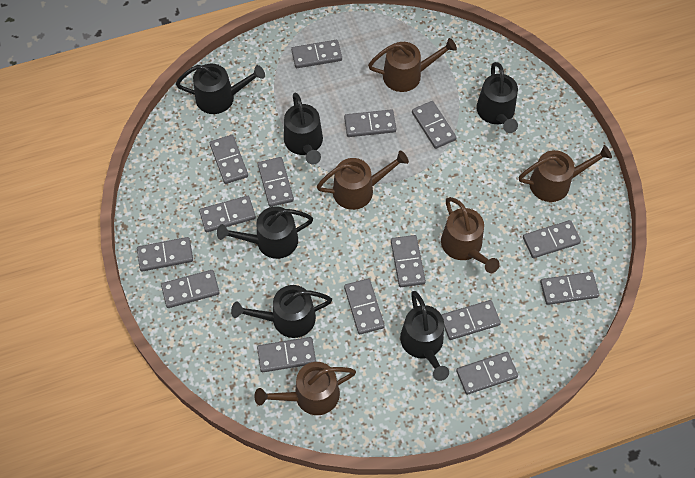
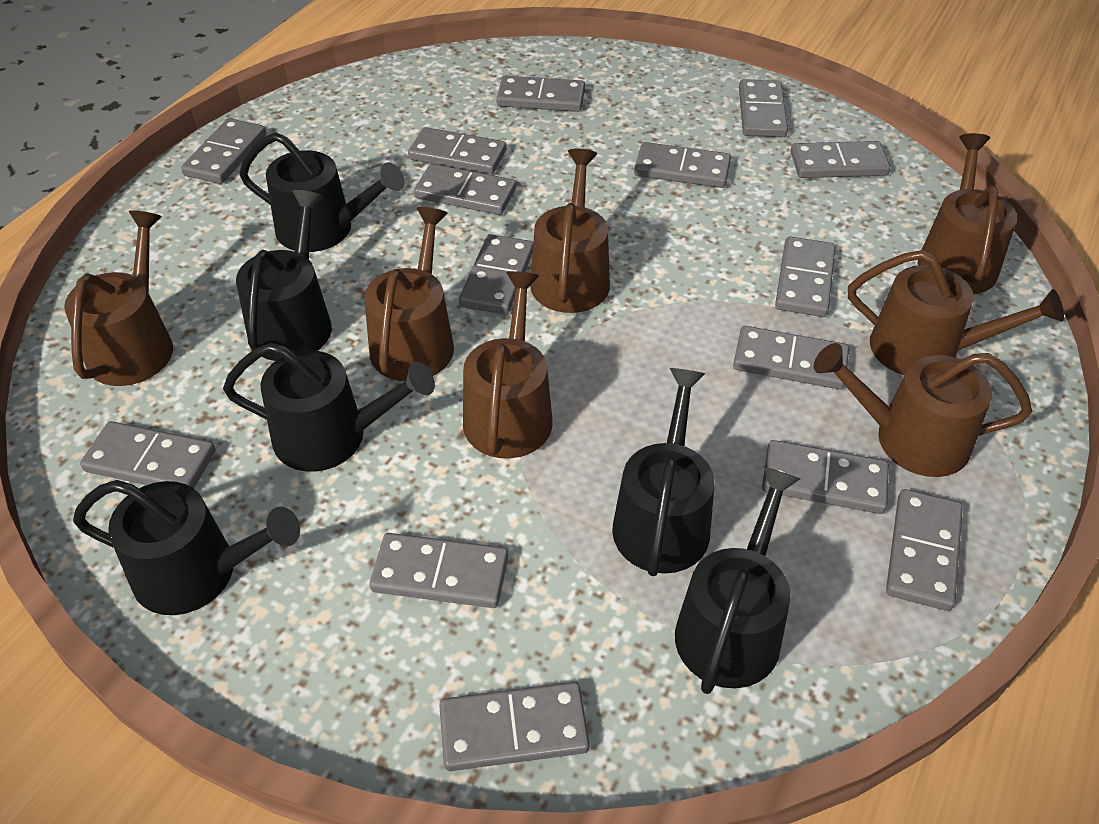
brown watering can: 5 -> 7

